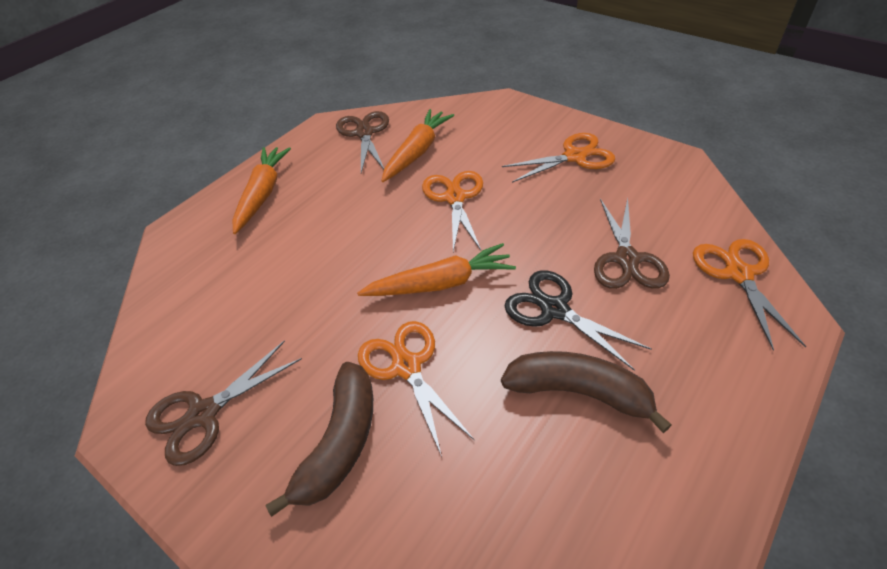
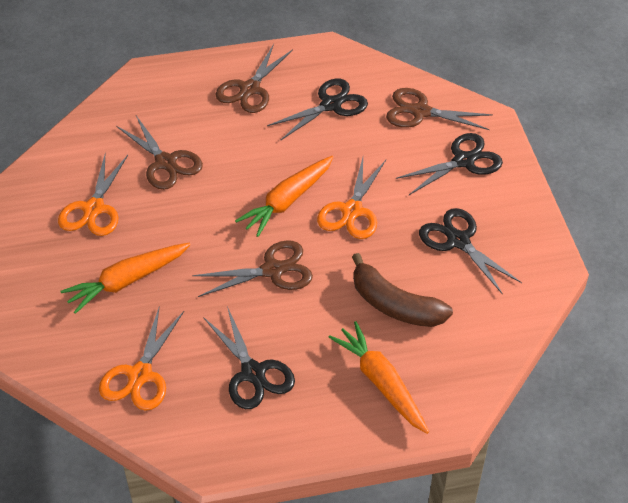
black scissors: 1 -> 4
brown banana: 2 -> 1
brown scissors: 3 -> 4
orange scissors: 4 -> 3

